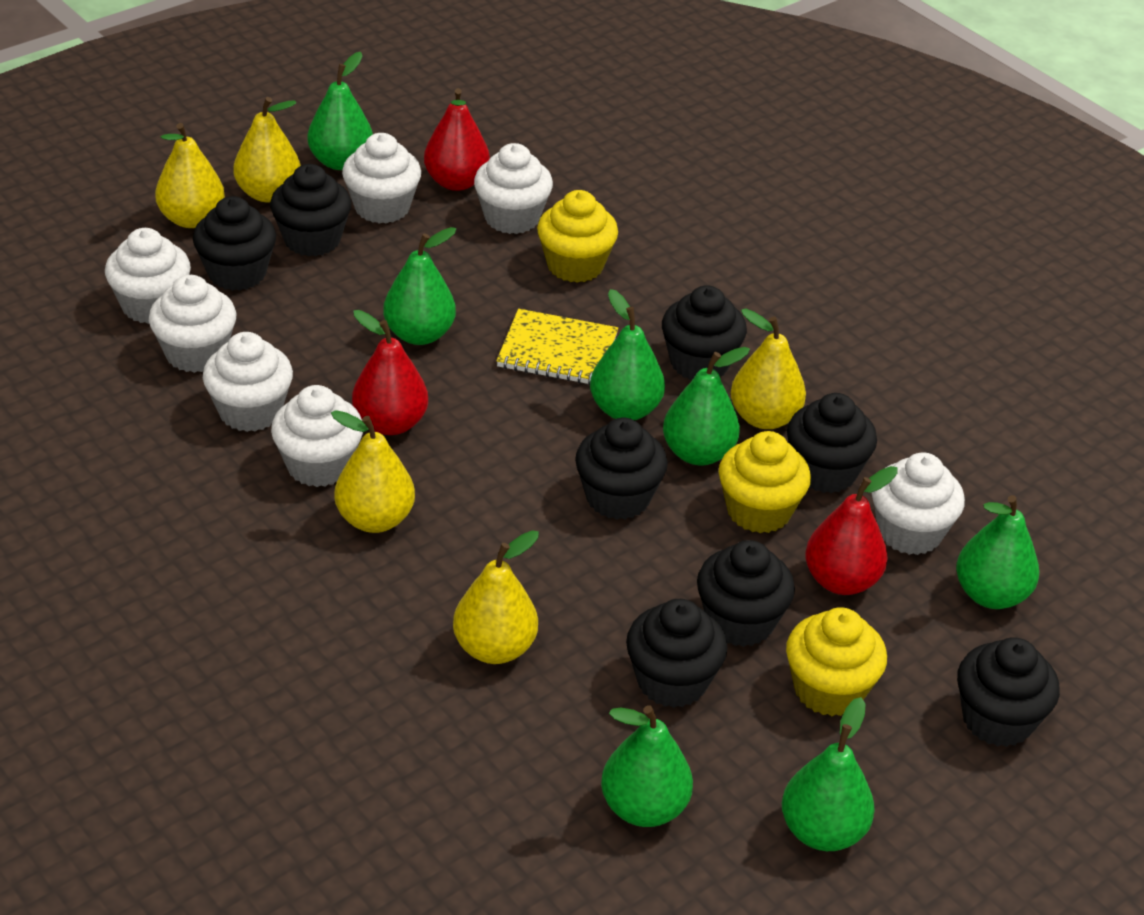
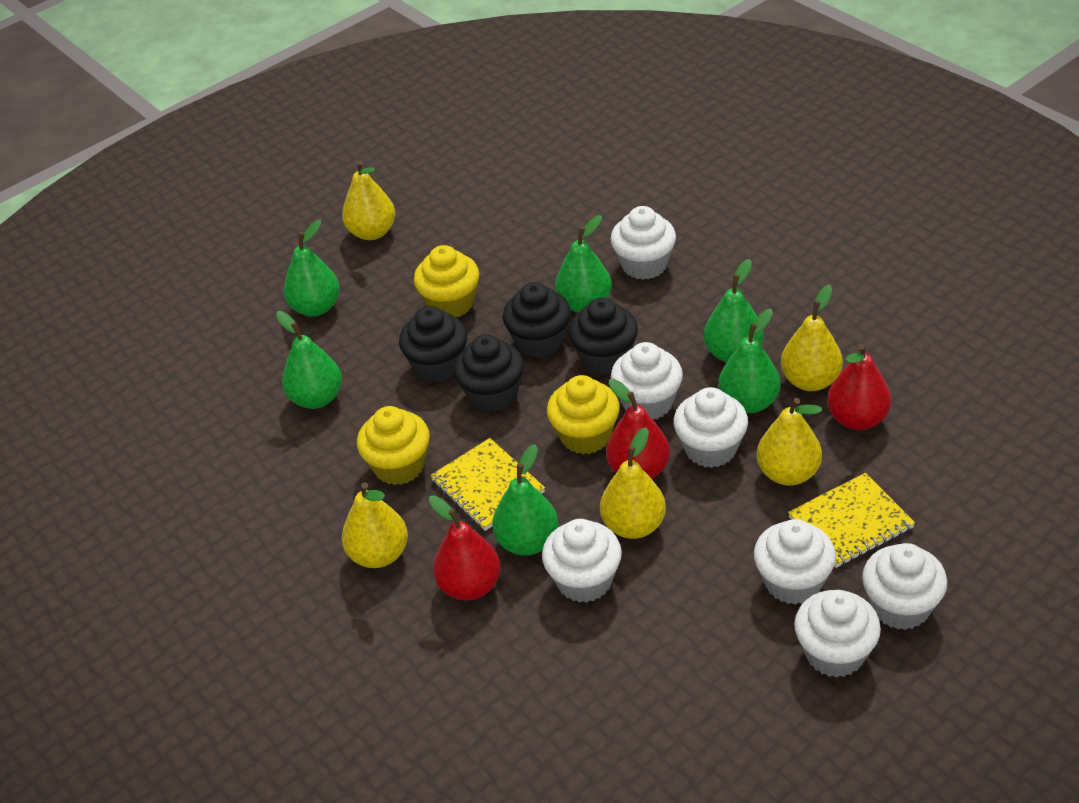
black cupcake: 8 -> 4
green pear: 7 -> 6
yellow notebook: 1 -> 2

